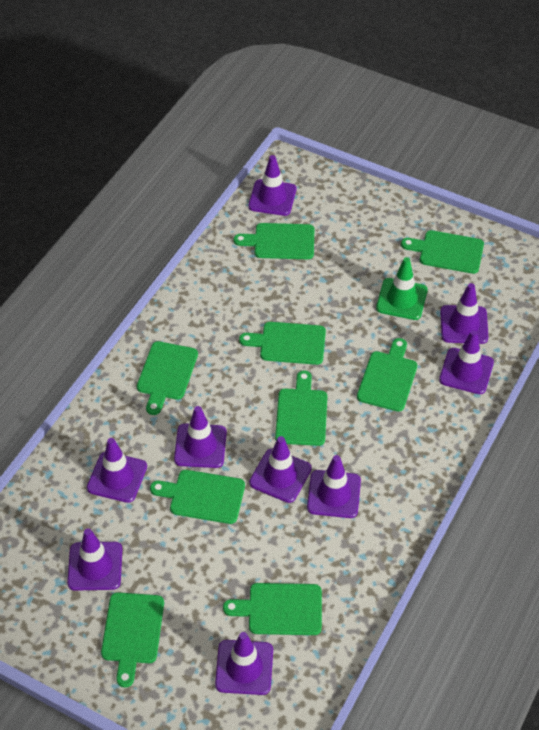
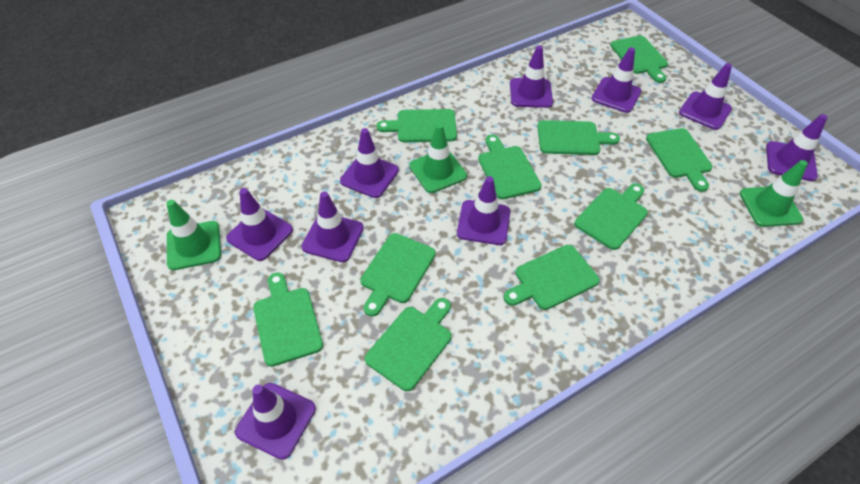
green cutting board: 9 -> 10
green traffic cone: 1 -> 3

